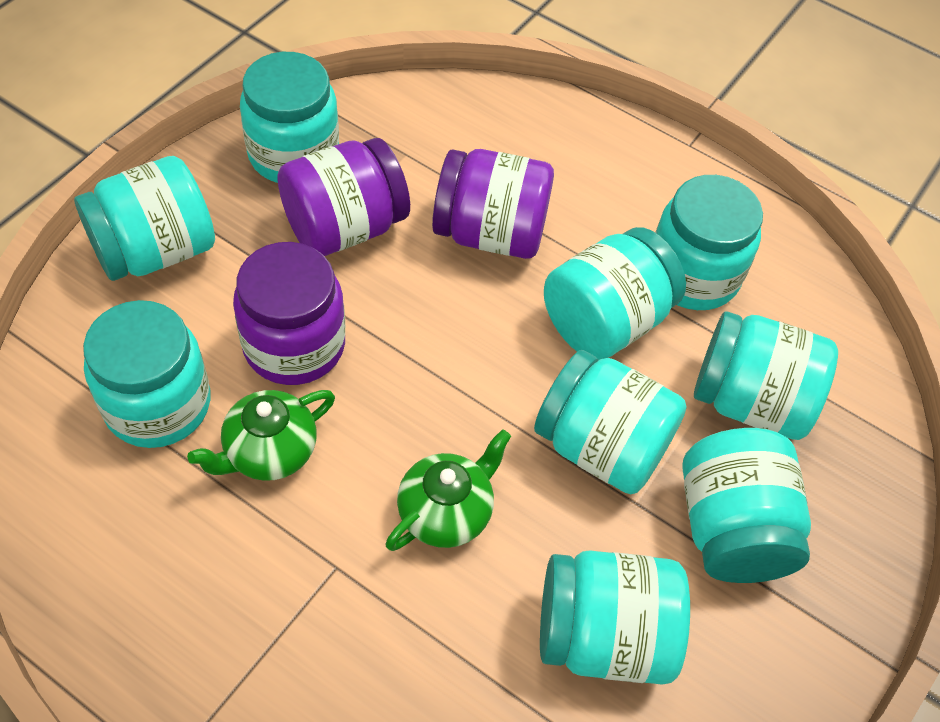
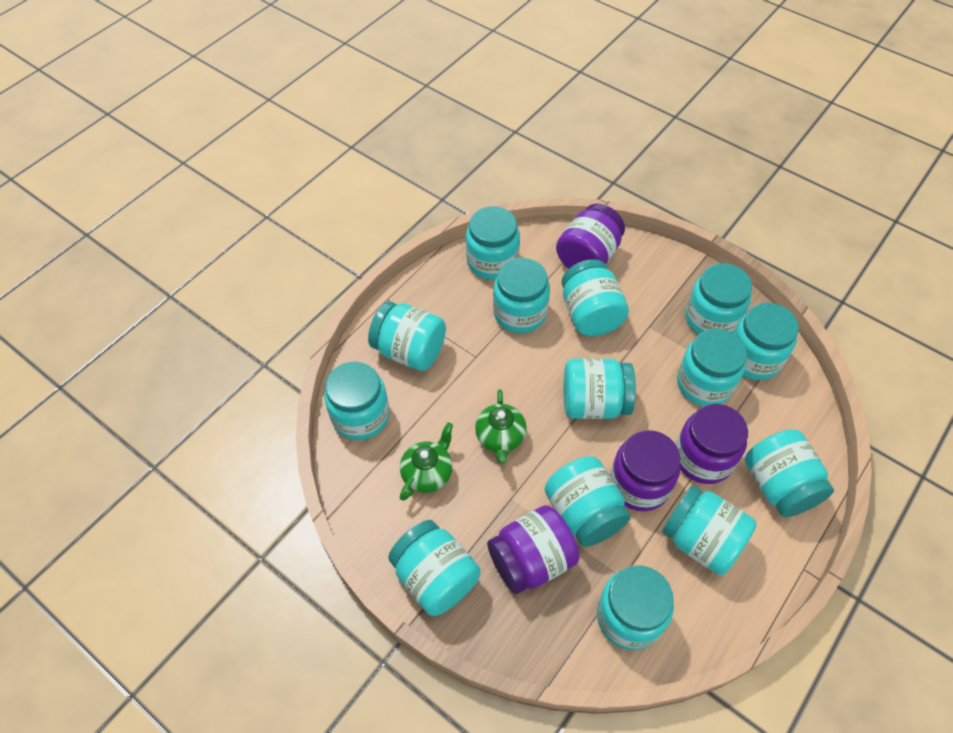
purple jar: 3 -> 4
turquoise jar: 9 -> 14

